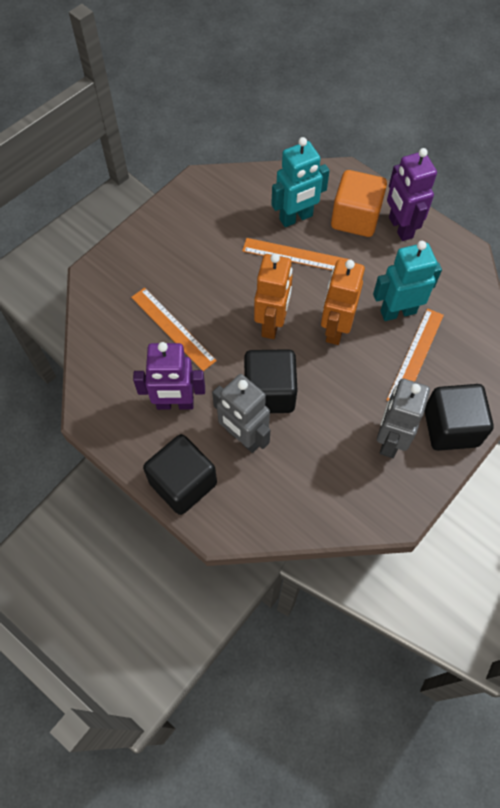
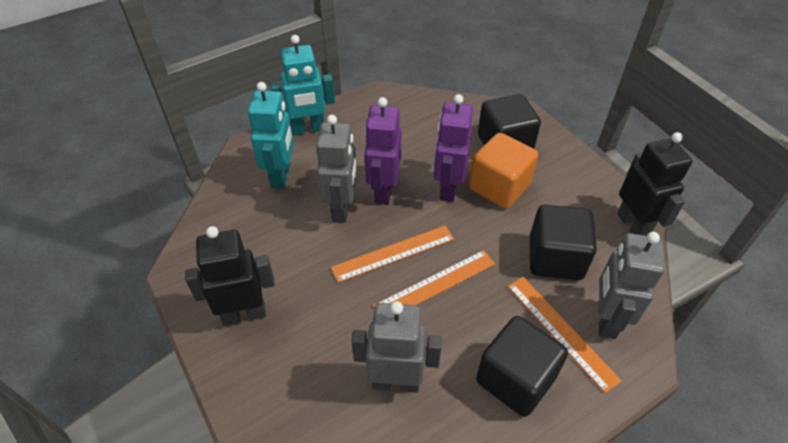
black robot: 0 -> 2
grey robot: 2 -> 3
orange robot: 2 -> 0

